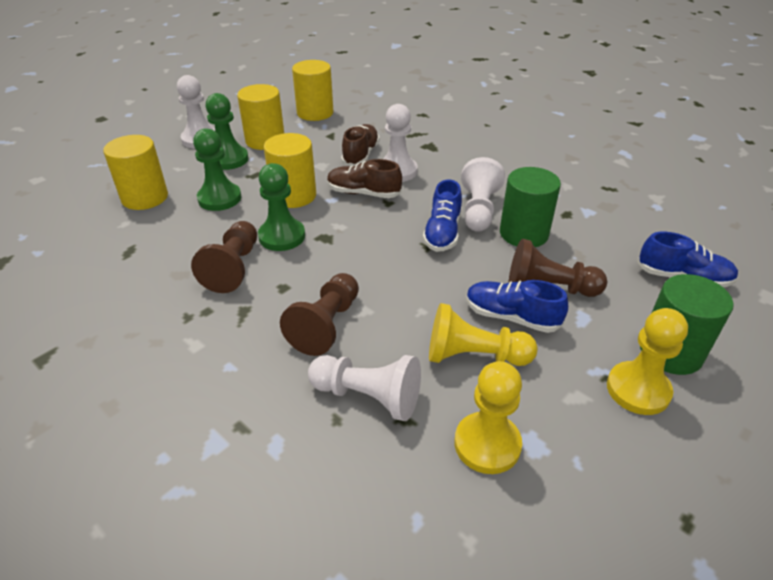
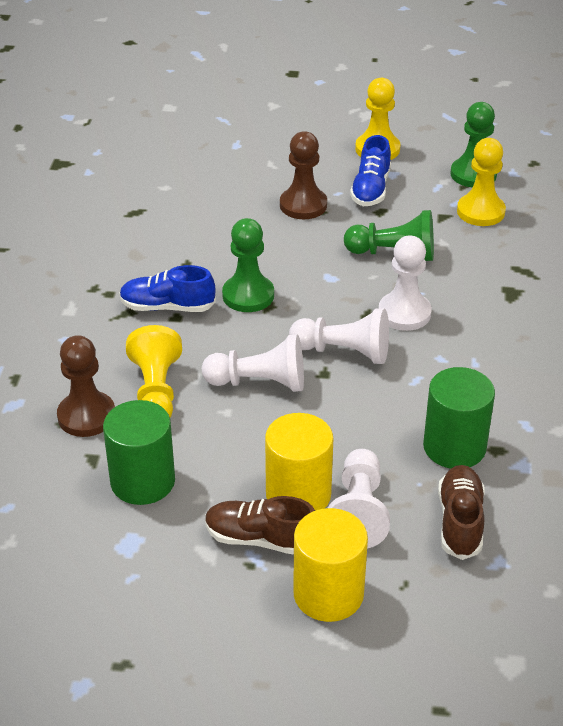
blue shoe: 3 -> 2
brown pawn: 3 -> 2
yellow cylinder: 4 -> 2

